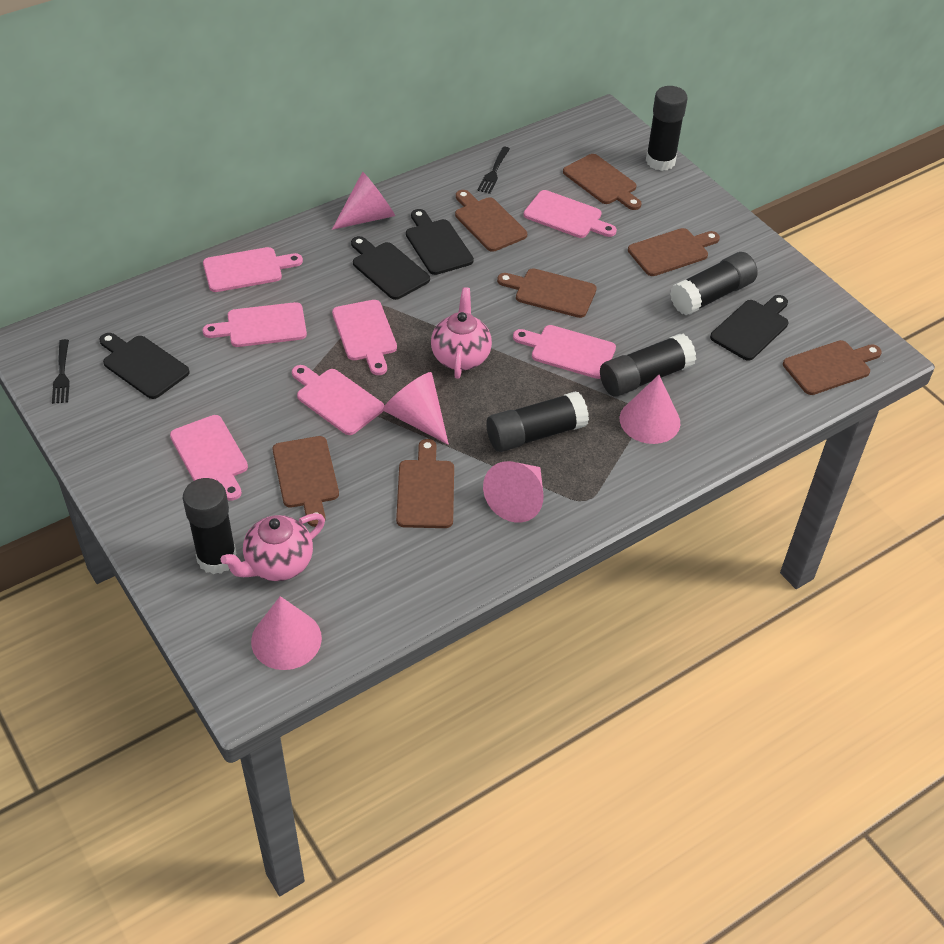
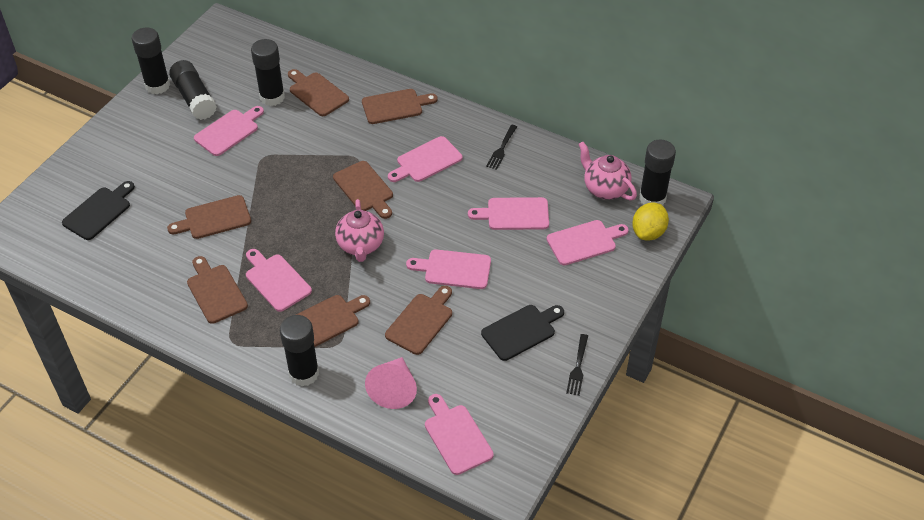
black cutting board: 4 -> 2
pink cone: 5 -> 1
yellow lemon: 0 -> 1

